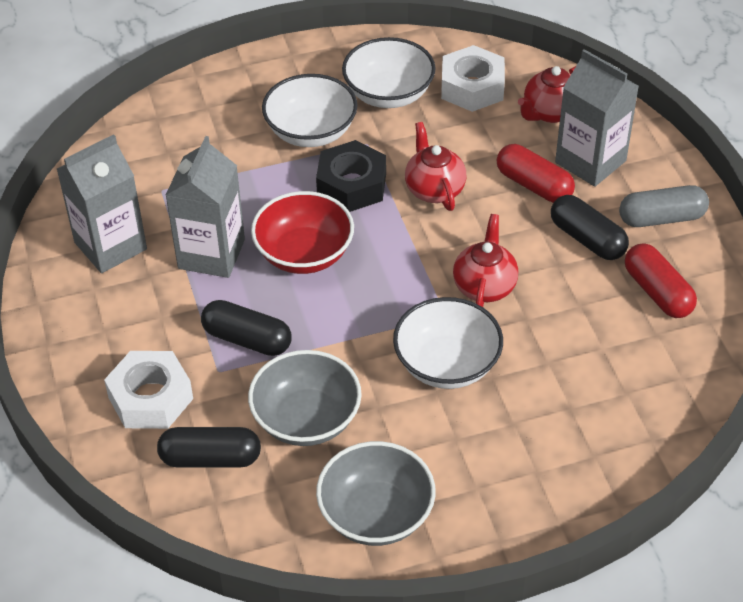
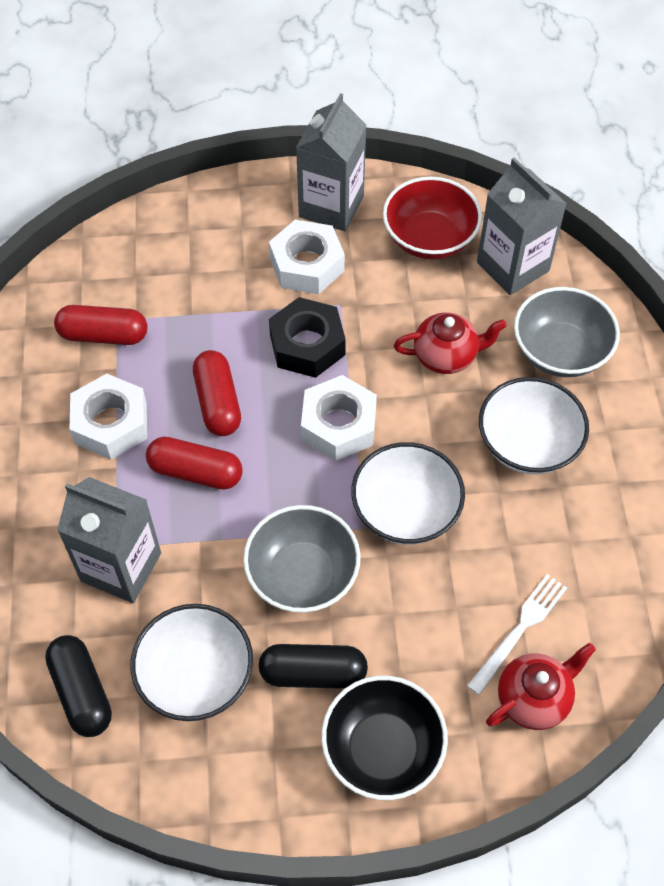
black bowl: 0 -> 1
black capsule: 3 -> 2
grey capsule: 1 -> 0
red capsule: 2 -> 3
red teapot: 3 -> 2
white fork: 0 -> 1
white nut: 2 -> 3

